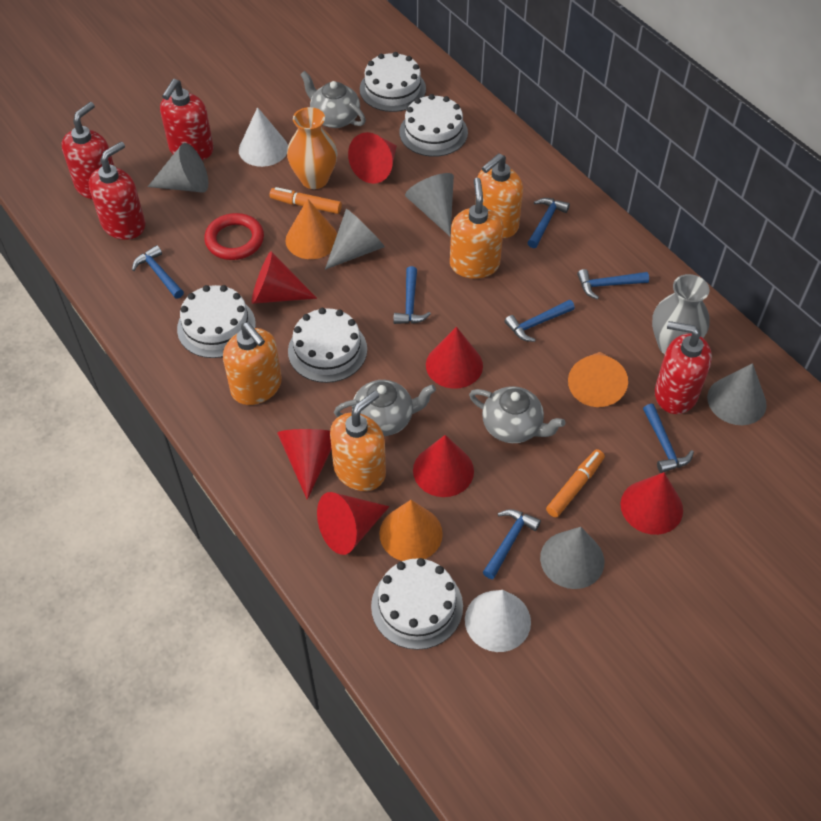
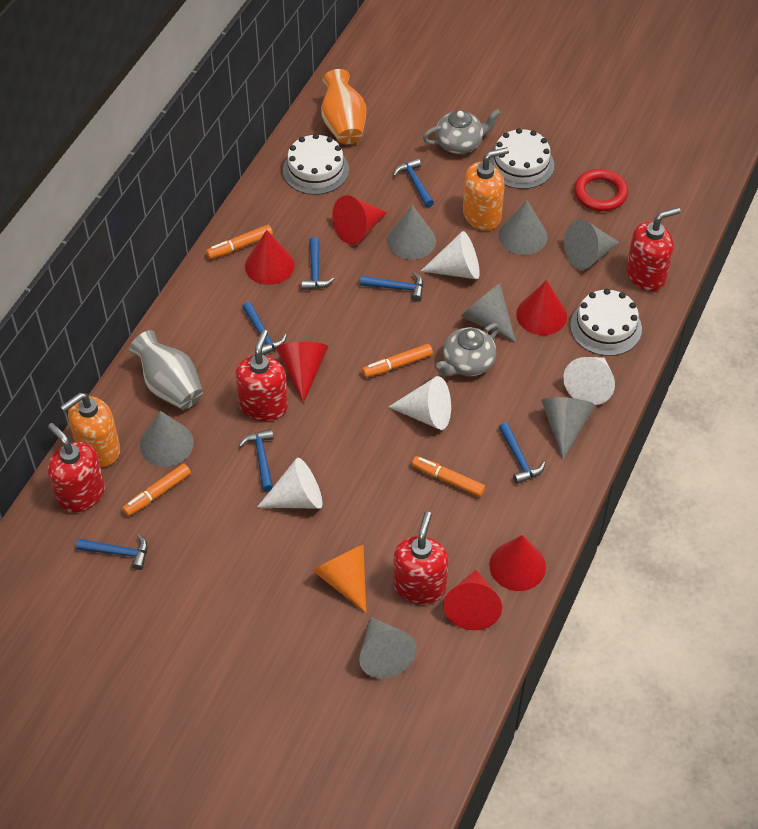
grey cone: 5 -> 7
grey teapot: 3 -> 2
orange cone: 3 -> 1
orange marker: 2 -> 4
orange soap dispenser: 4 -> 2
red cone: 7 -> 6
white cake: 5 -> 3
white cone: 2 -> 4

